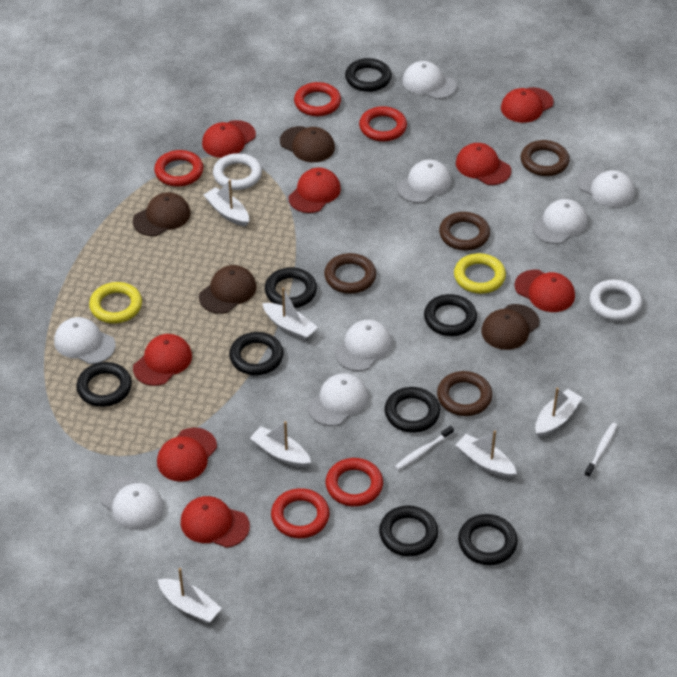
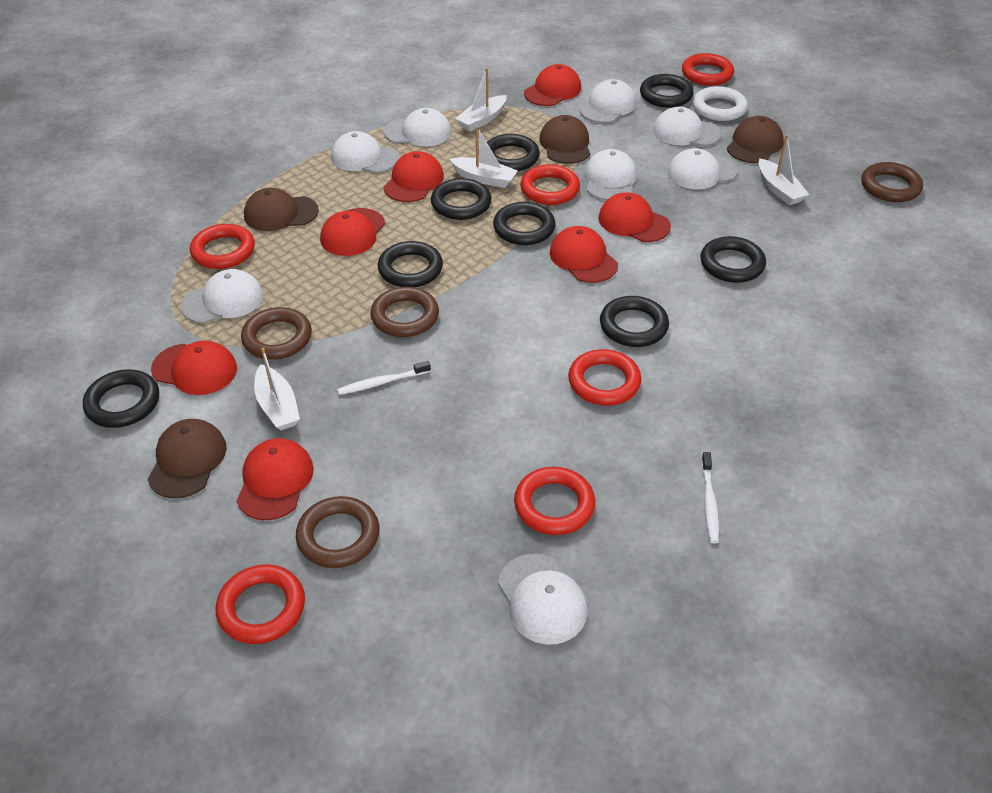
red cap: 8 -> 7
red ring: 5 -> 6
white boat: 6 -> 4
white ring: 2 -> 1
yellow ring: 2 -> 0

